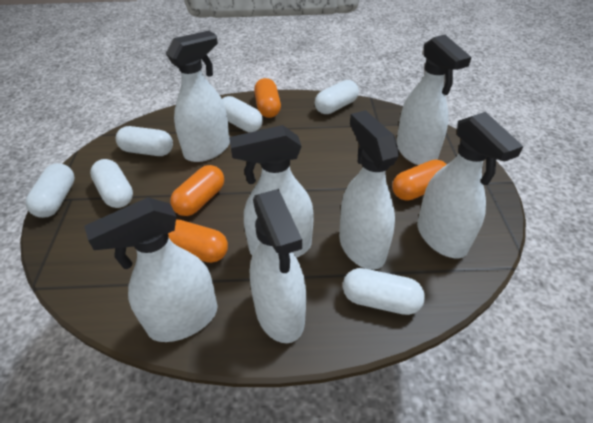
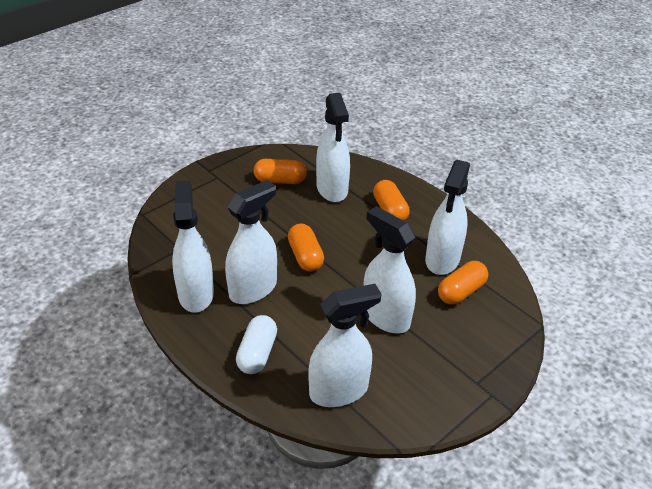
white capsule: 6 -> 1
white spray bottle: 7 -> 6

